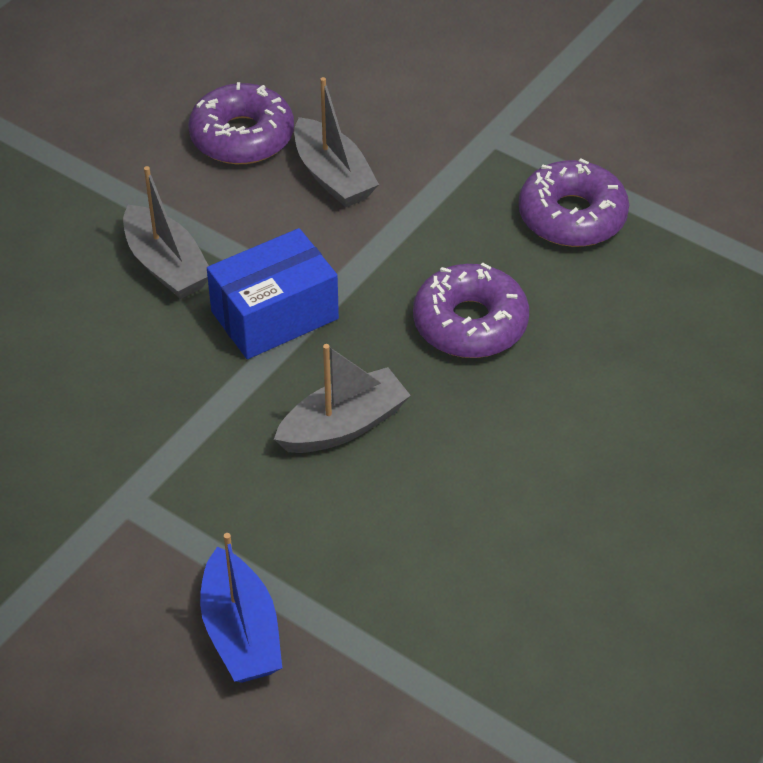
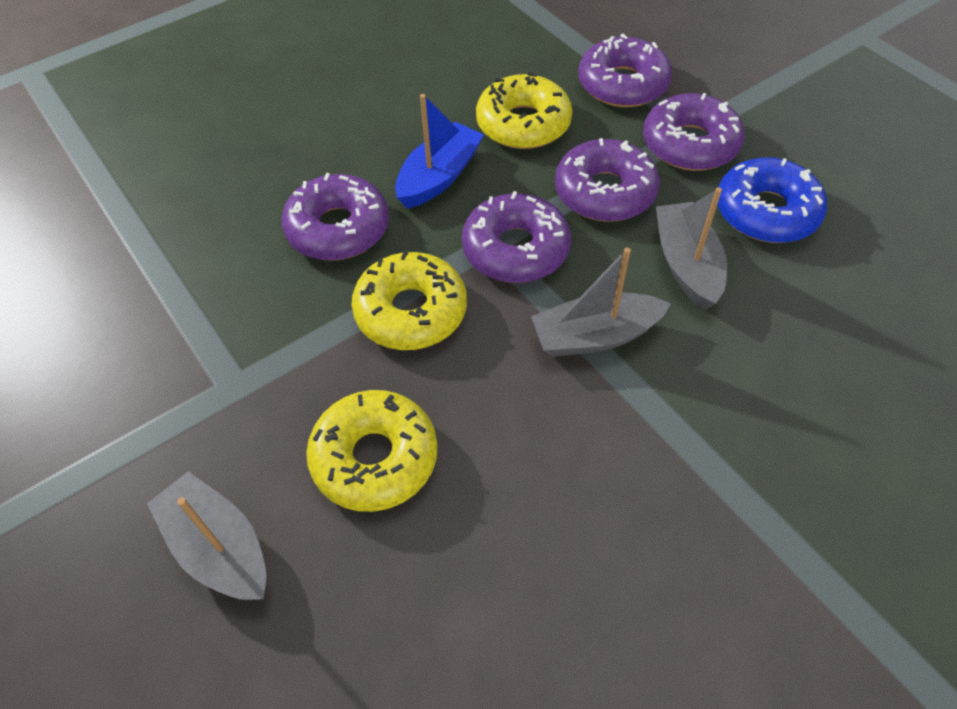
blue box: 1 -> 0
blue donut: 0 -> 1
purple donut: 3 -> 5
yellow donut: 0 -> 3

